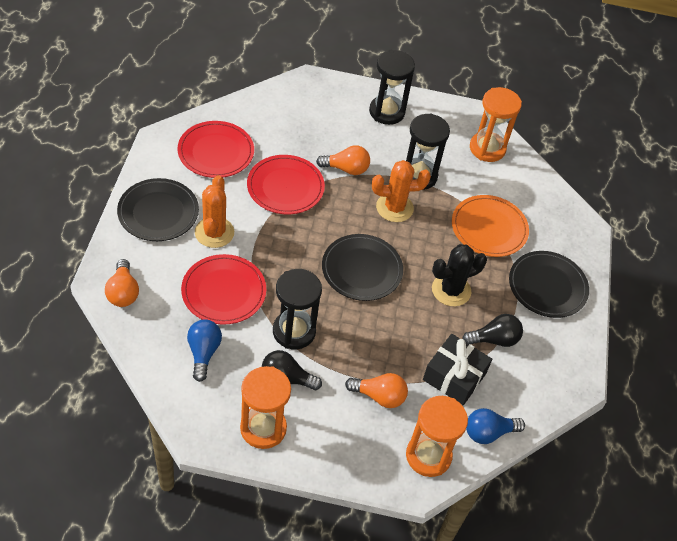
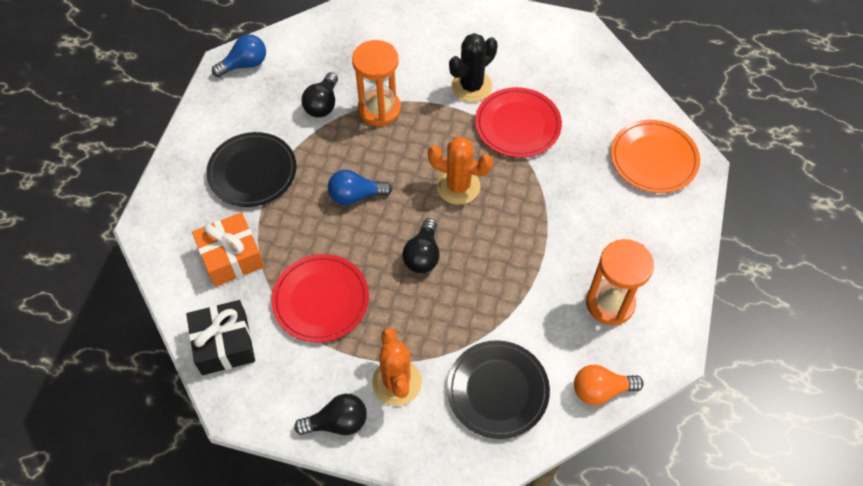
black hourglass: 3 -> 0
black light bulb: 2 -> 3
black plate: 3 -> 2
orange gift: 0 -> 1
orange hourglass: 3 -> 2
orange light bulb: 3 -> 1
red plate: 3 -> 2

